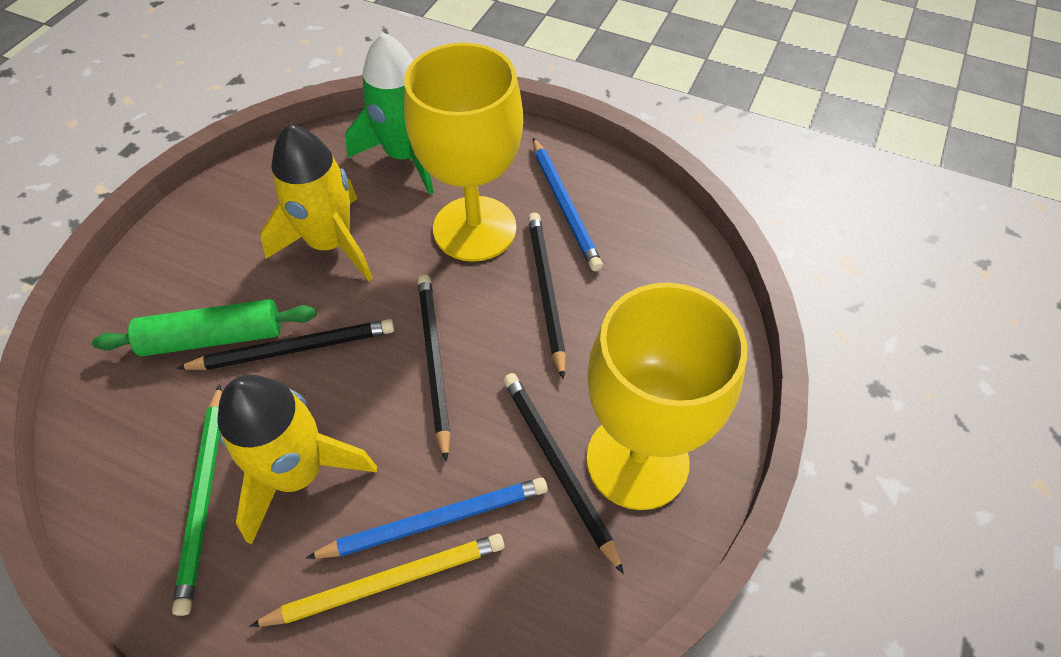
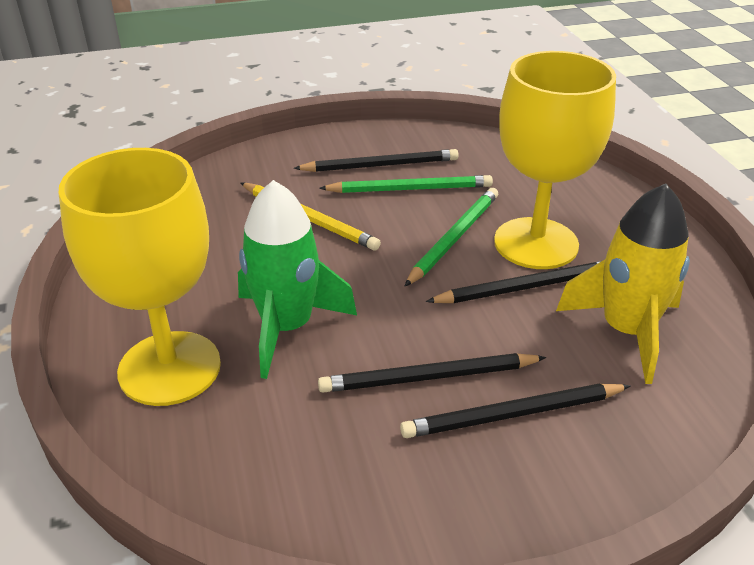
blue pencil: 2 -> 0
green pencil: 1 -> 2
green rolling pin: 1 -> 0
yellow rocket: 2 -> 1

